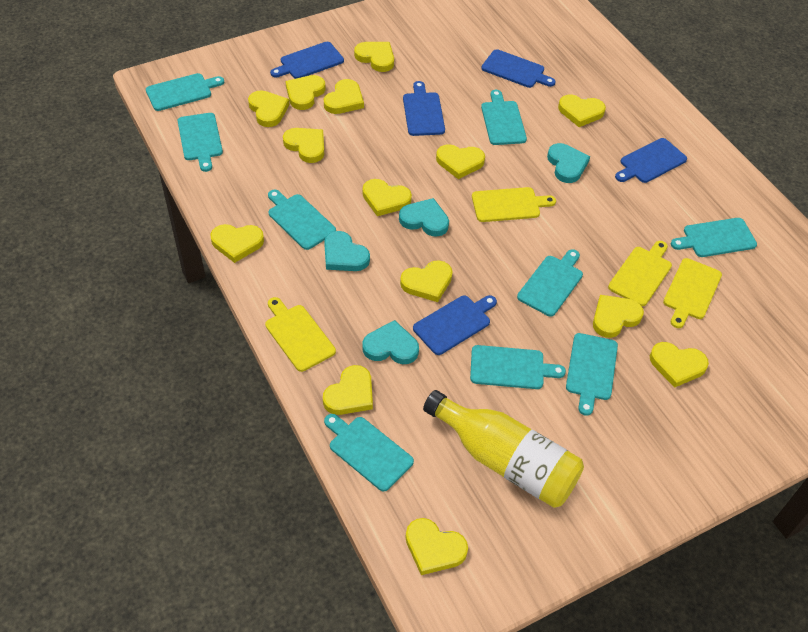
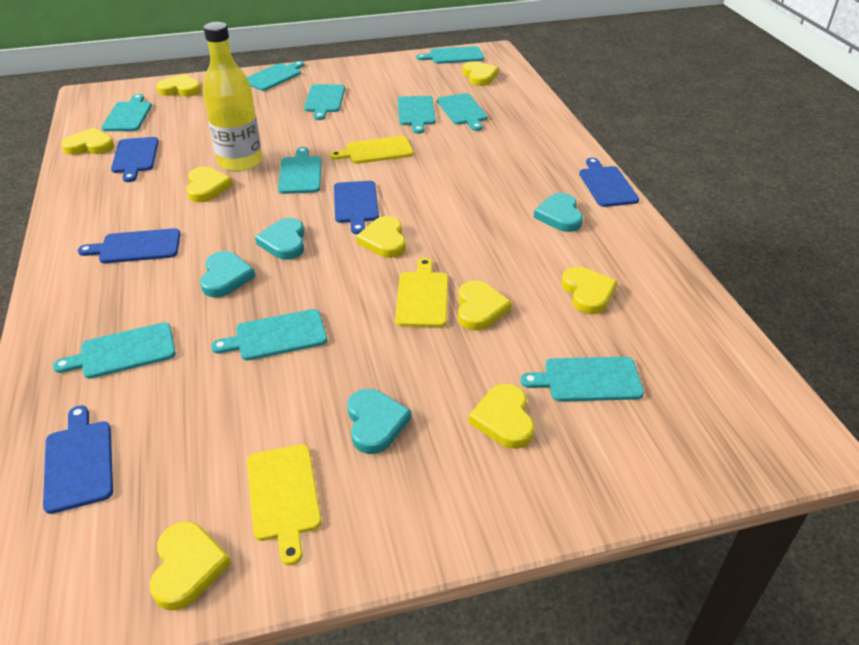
turquoise cutting board: 9 -> 10
yellow cutting board: 4 -> 3
yellow heart: 14 -> 9

